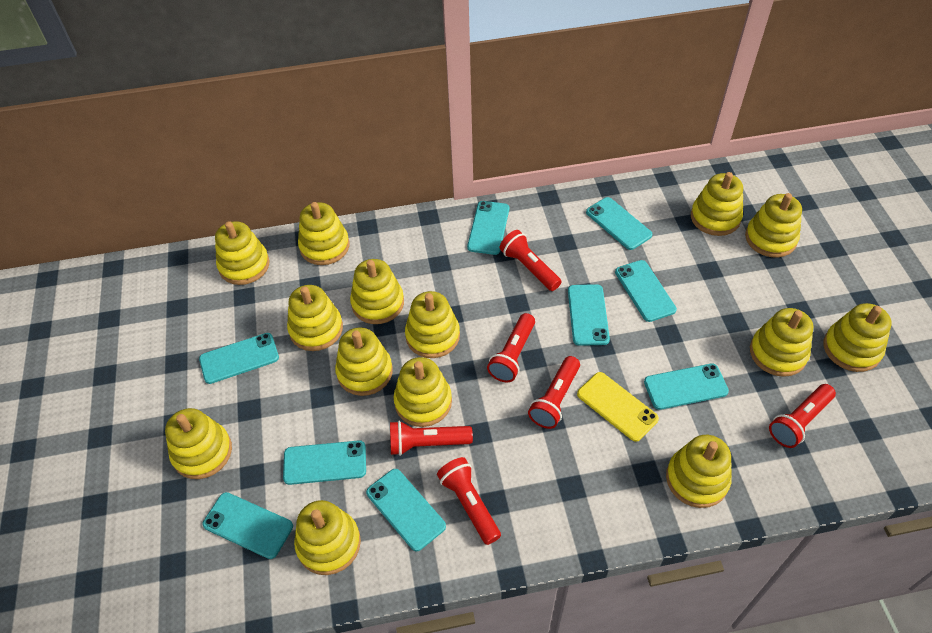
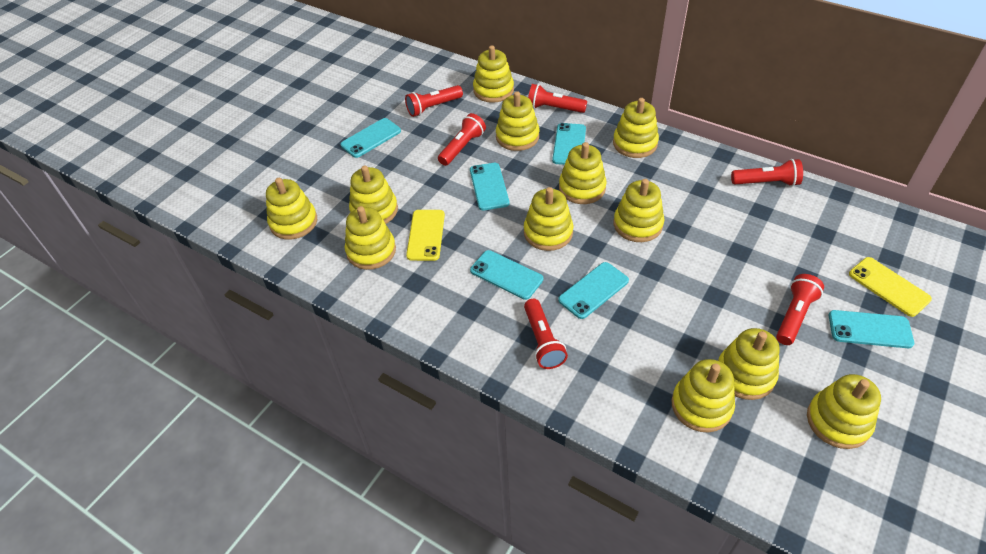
turquoise phone: 9 -> 6
yellow phone: 1 -> 2
yellow stacking toy: 14 -> 12

